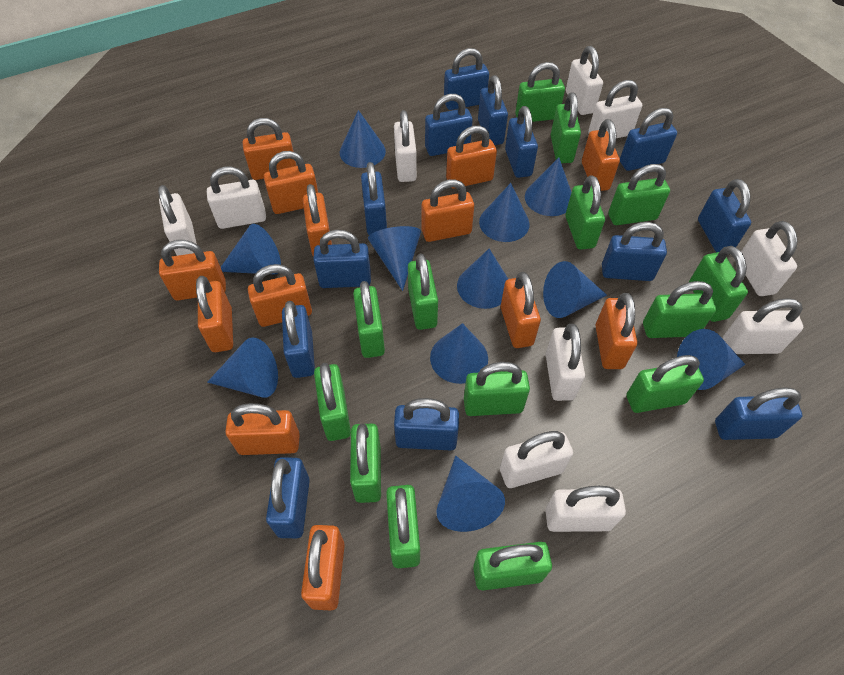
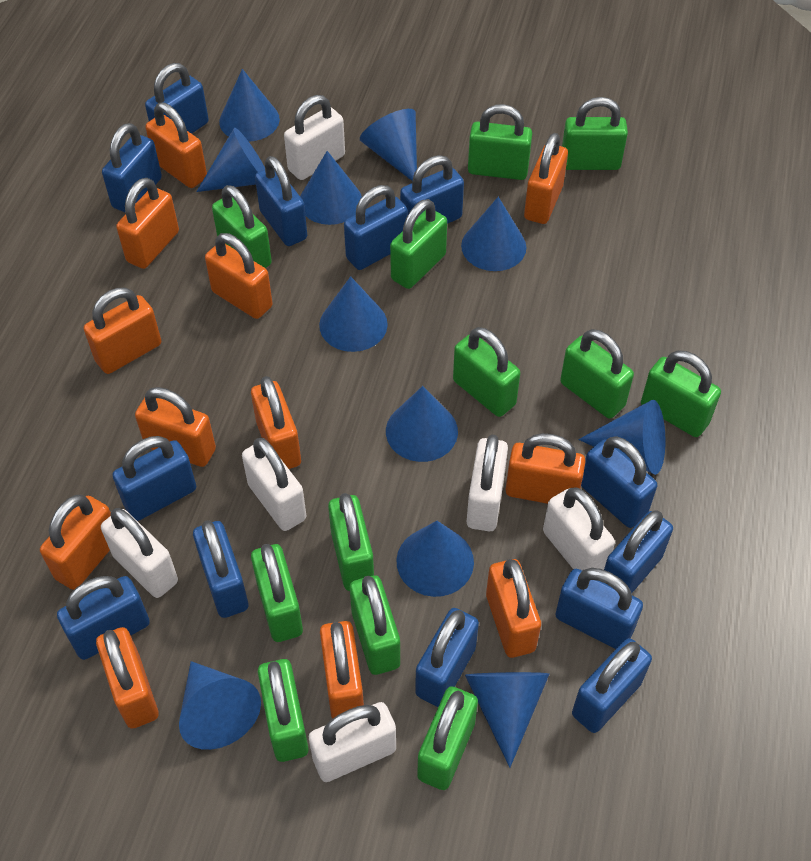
green padlock: 14 -> 12
orange padlock: 13 -> 12
white padlock: 10 -> 6

